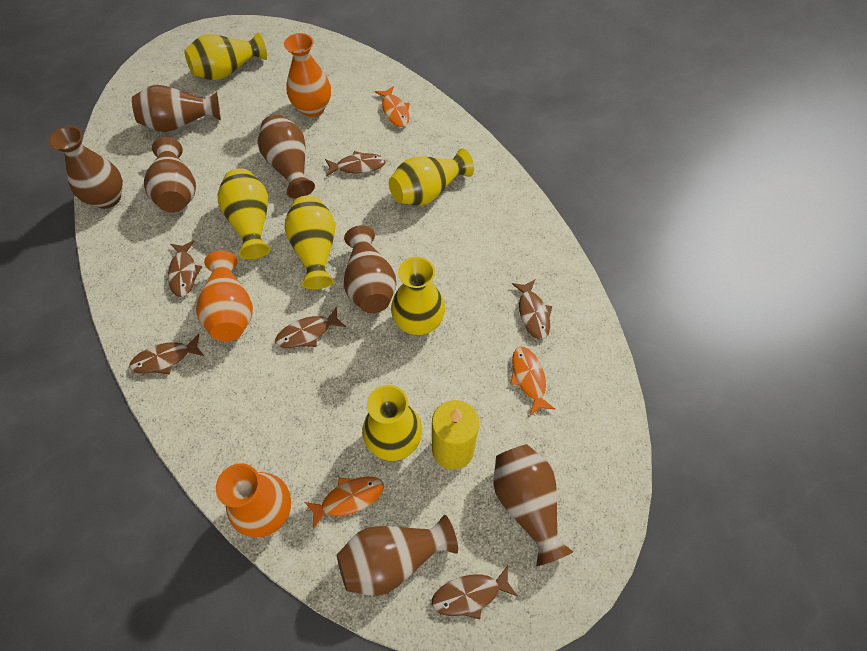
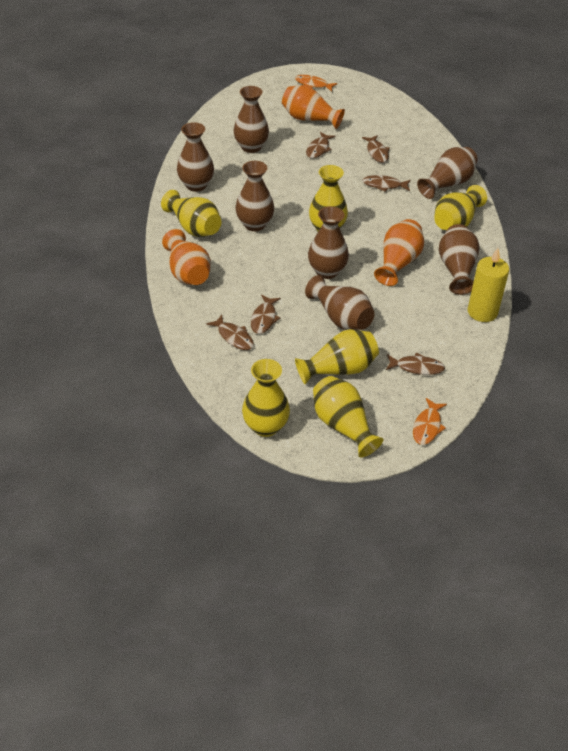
orange fish: 3 -> 2

